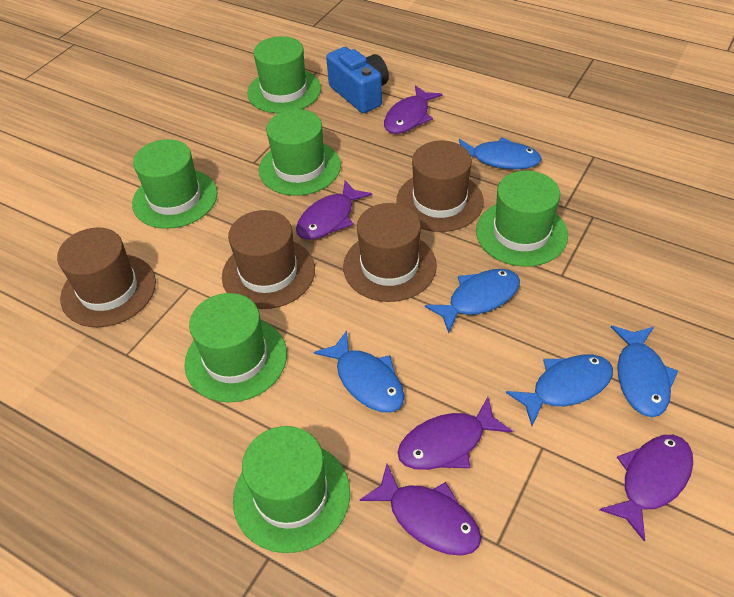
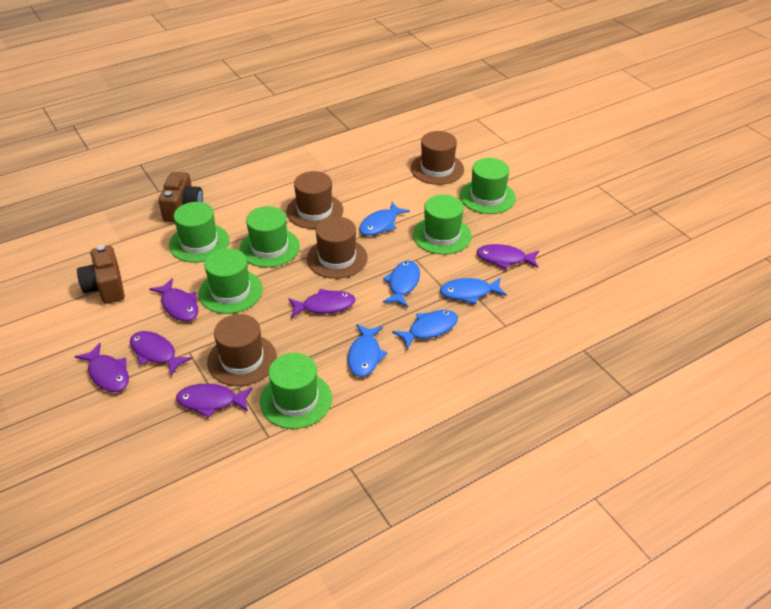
blue camera: 1 -> 0
brown camera: 0 -> 2
purple fish: 5 -> 6

